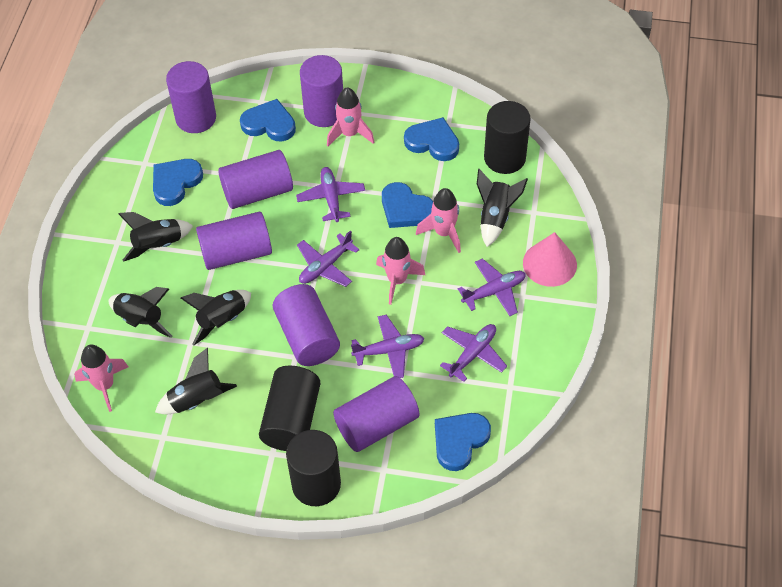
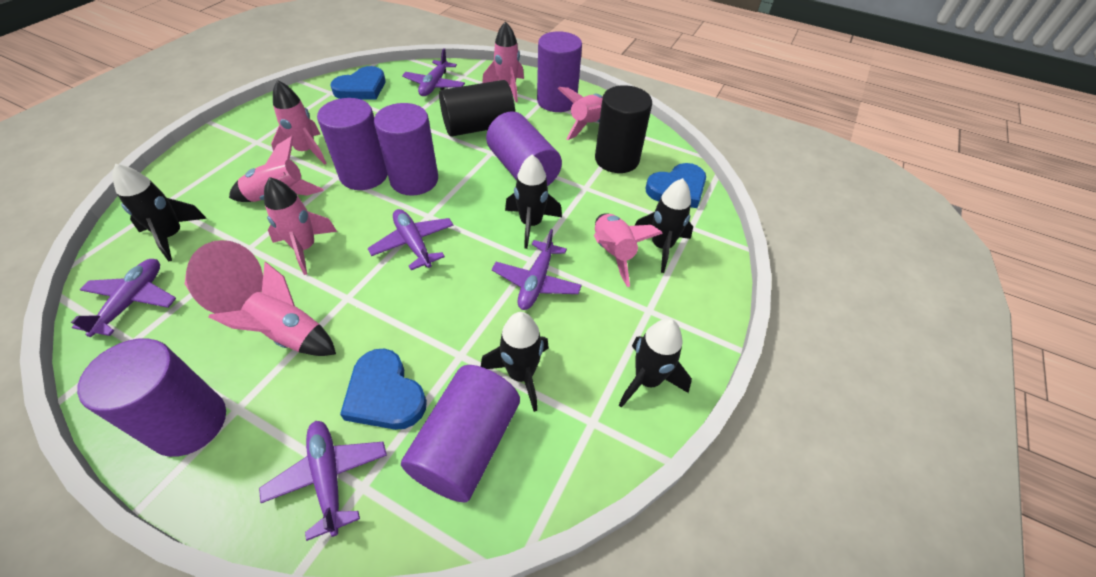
black cylinder: 3 -> 2
blue heart: 5 -> 3
pink rocket: 4 -> 7

